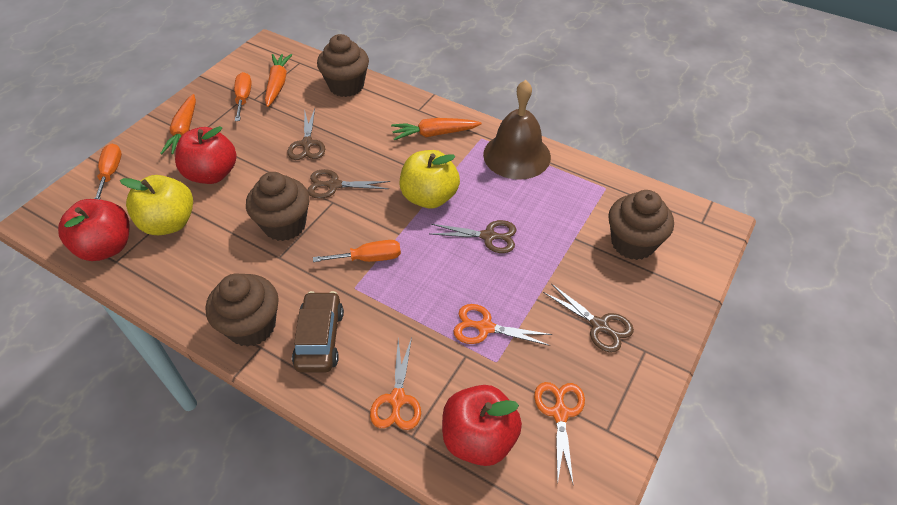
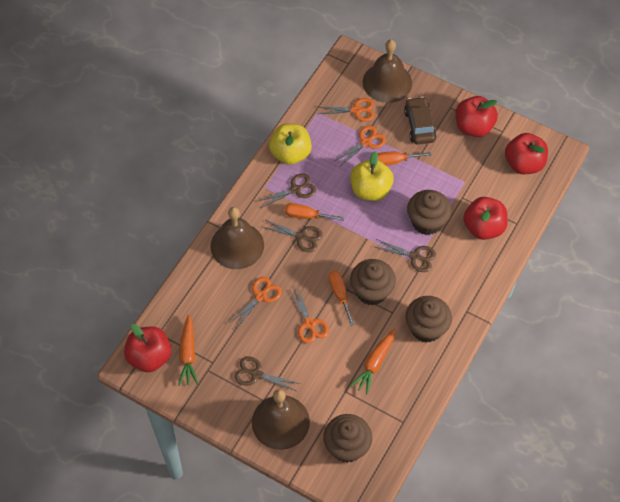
brown bell: 1 -> 3
orange carrot: 3 -> 2
orange scissors: 3 -> 4
red apple: 3 -> 4

